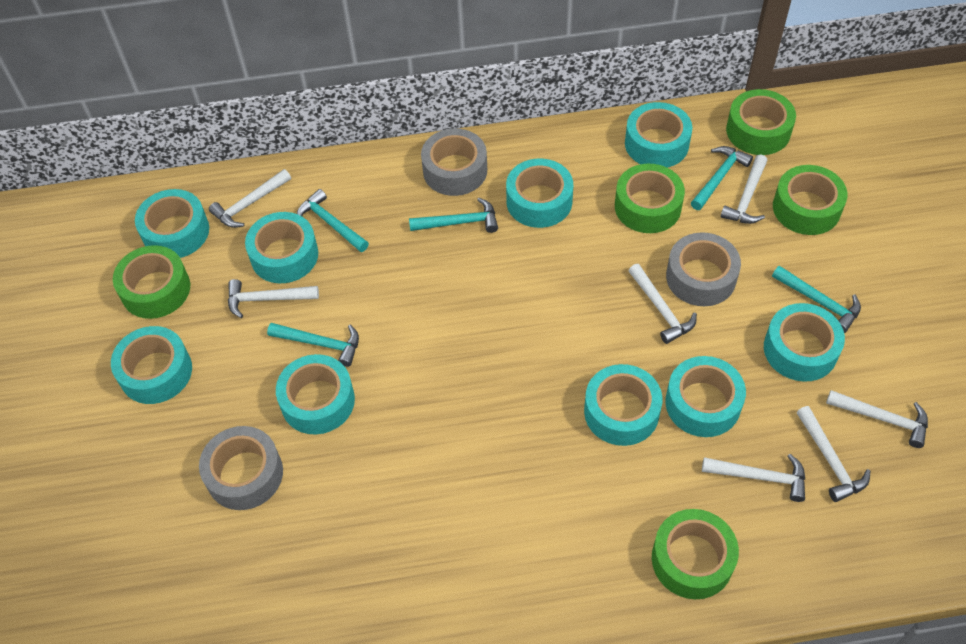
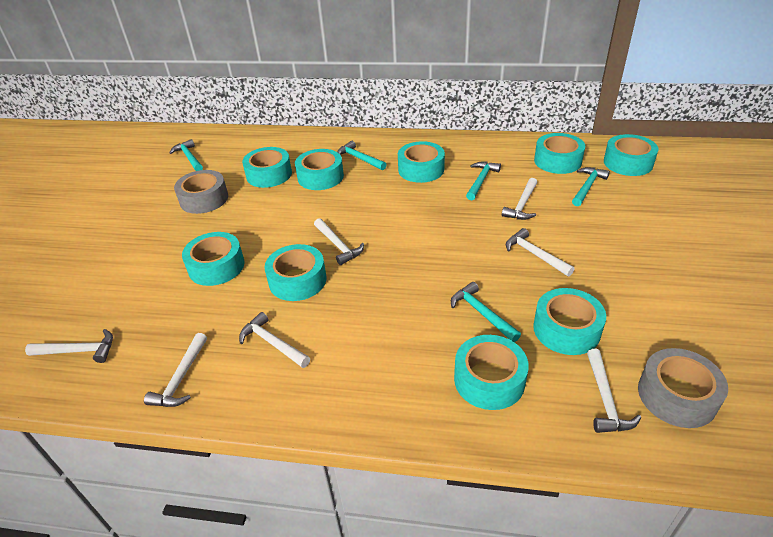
green tape: 5 -> 0
grey tape: 3 -> 2

